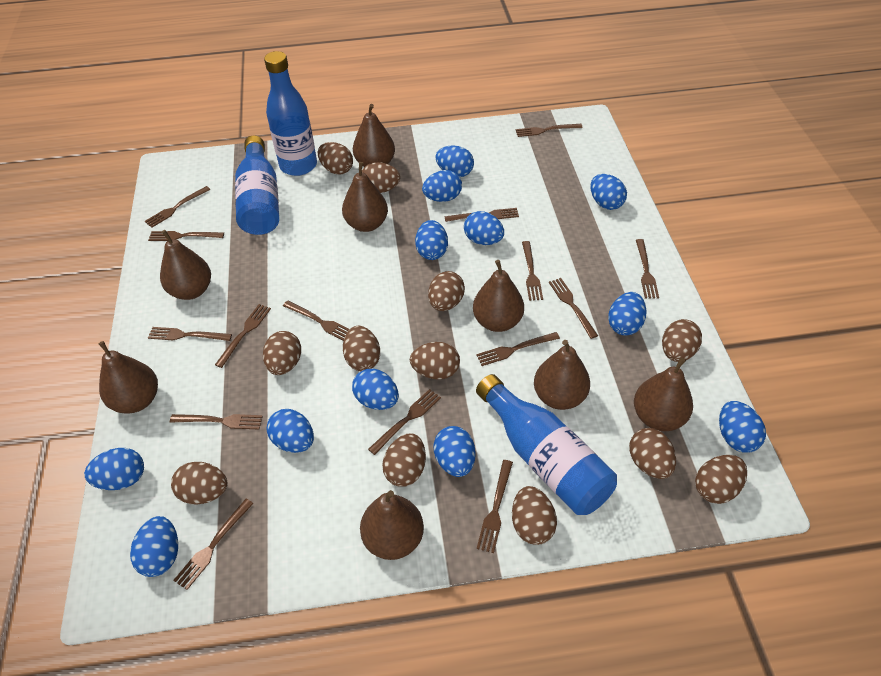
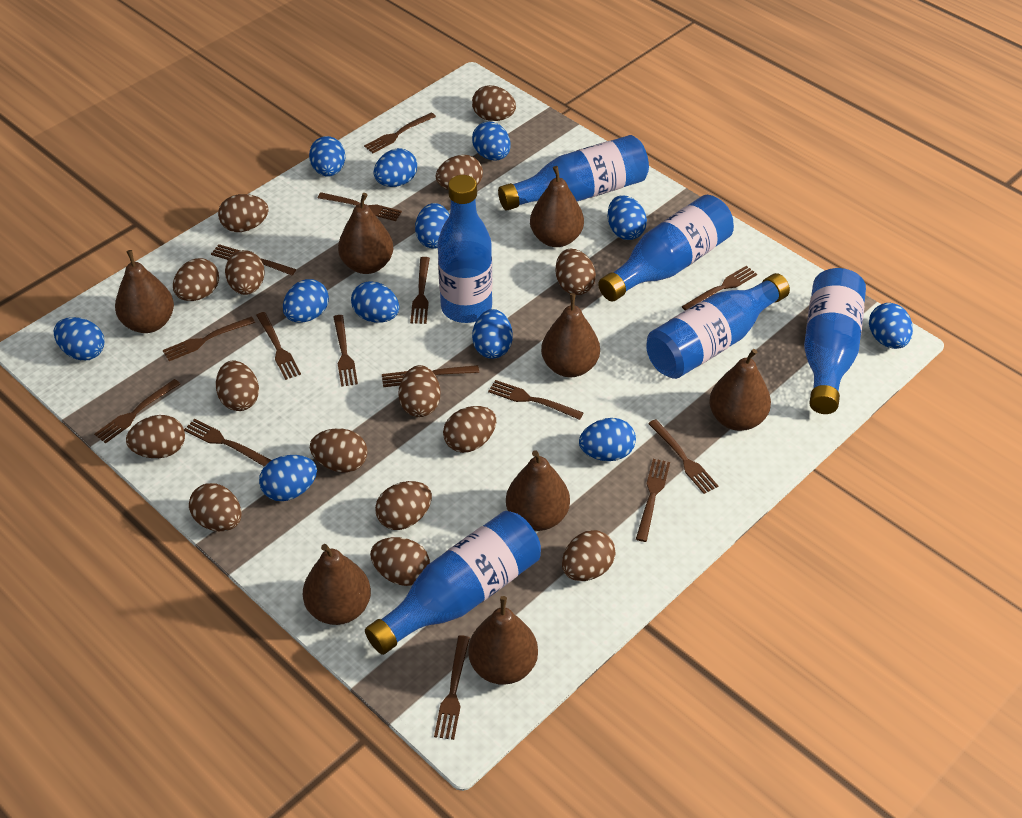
blue bottle: 3 -> 6
brown egg: 12 -> 15

